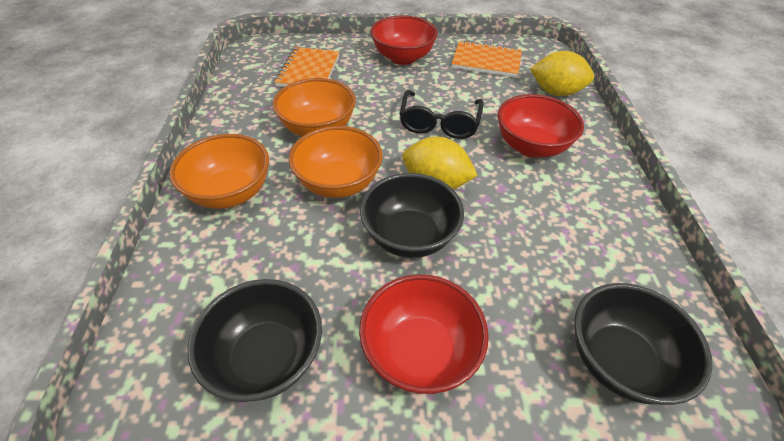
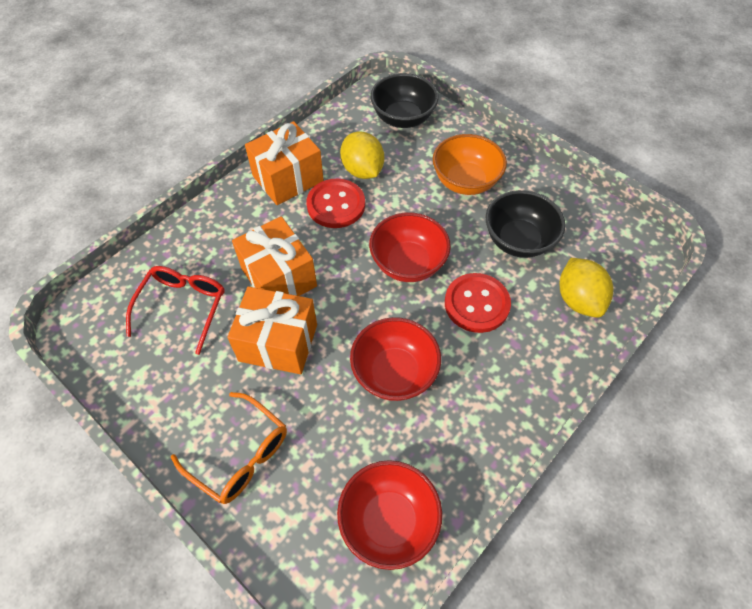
black bowl: 3 -> 2
black glasses: 1 -> 0
orange bowl: 3 -> 1
orange gift: 0 -> 3
orange glasses: 0 -> 1
orange notebook: 2 -> 0
red button: 0 -> 2
red glasses: 0 -> 1

